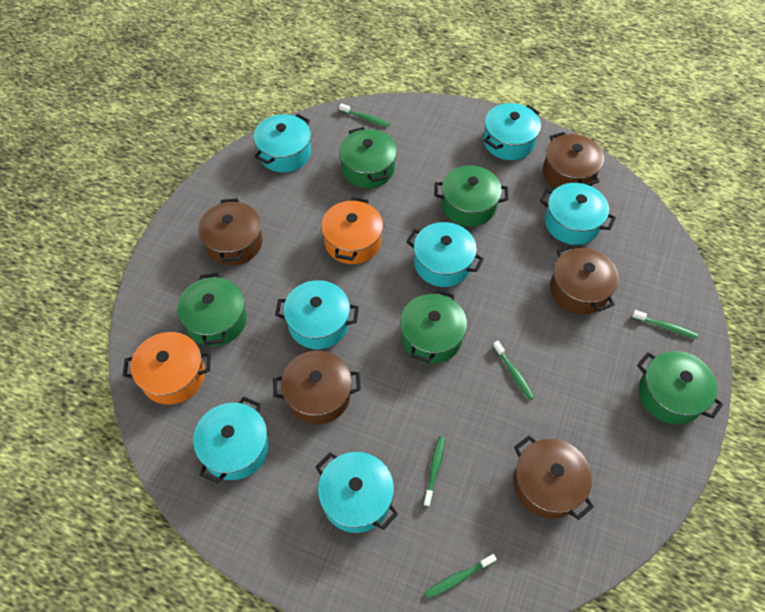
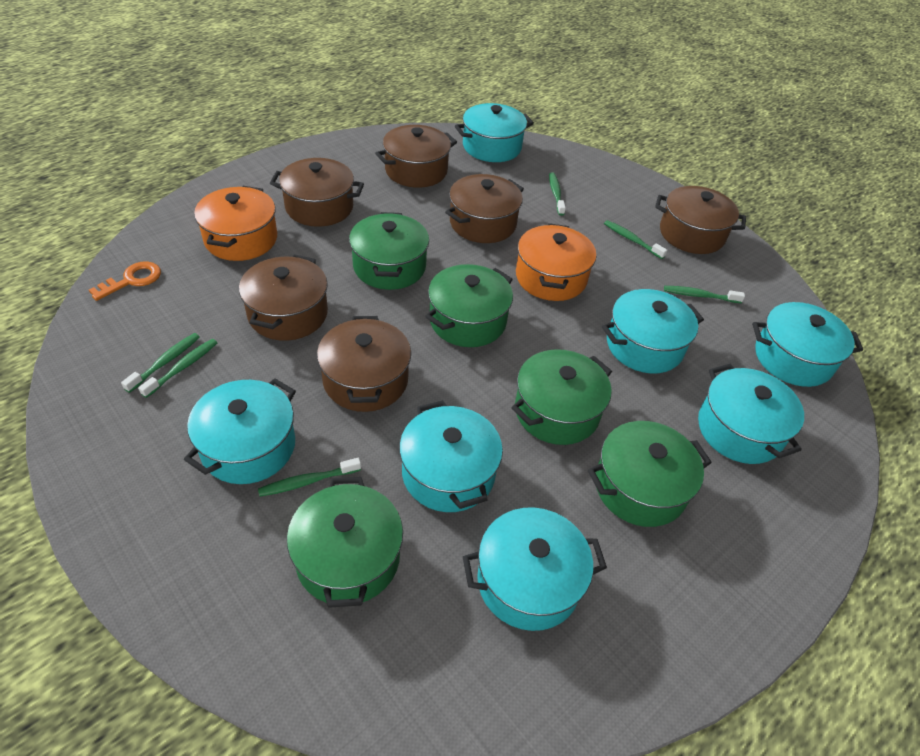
brown pot: 5 -> 6
green toothbrush: 5 -> 6
orange key: 0 -> 1

